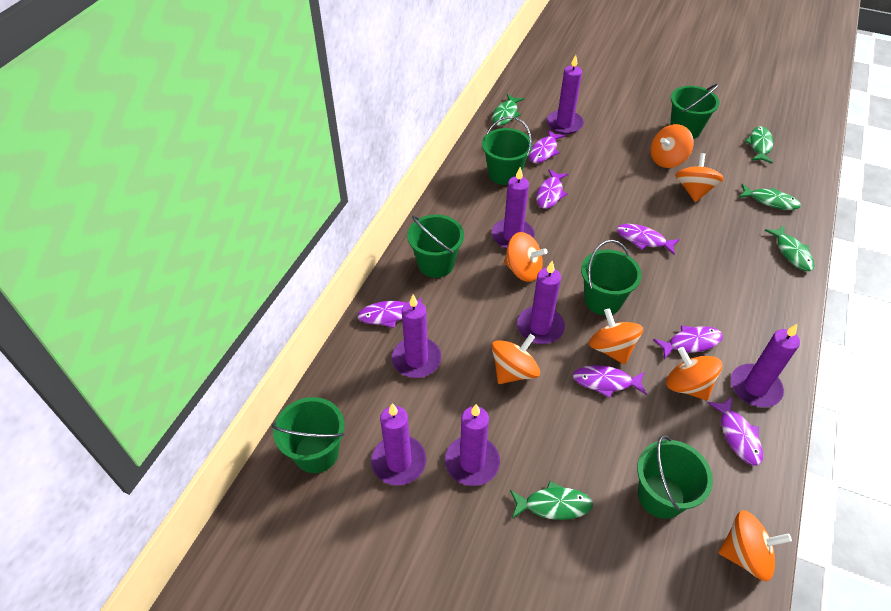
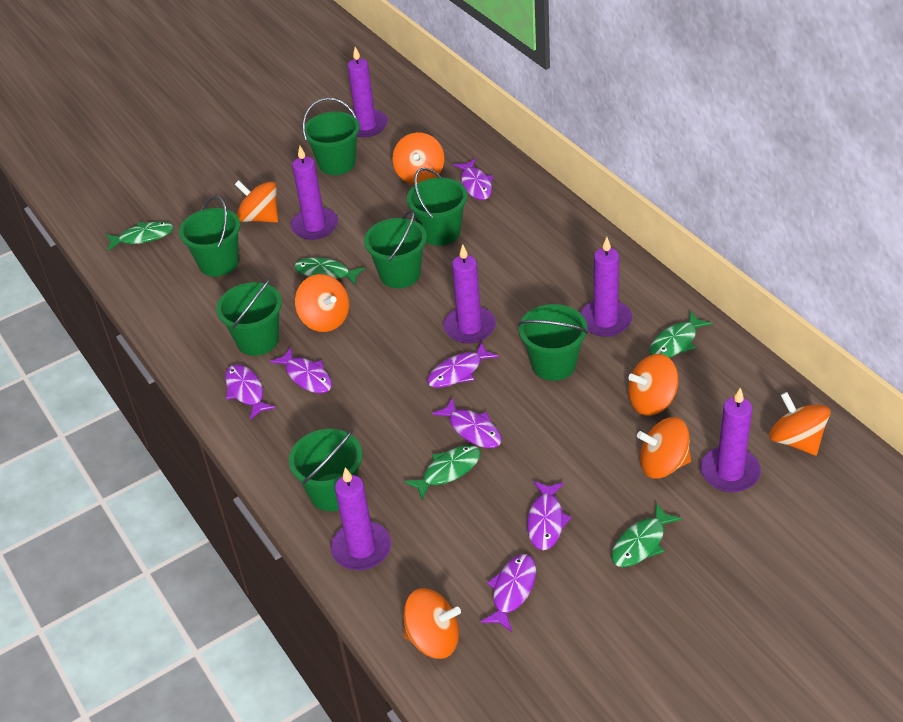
green bucket: 6 -> 7
purple candle: 7 -> 6

